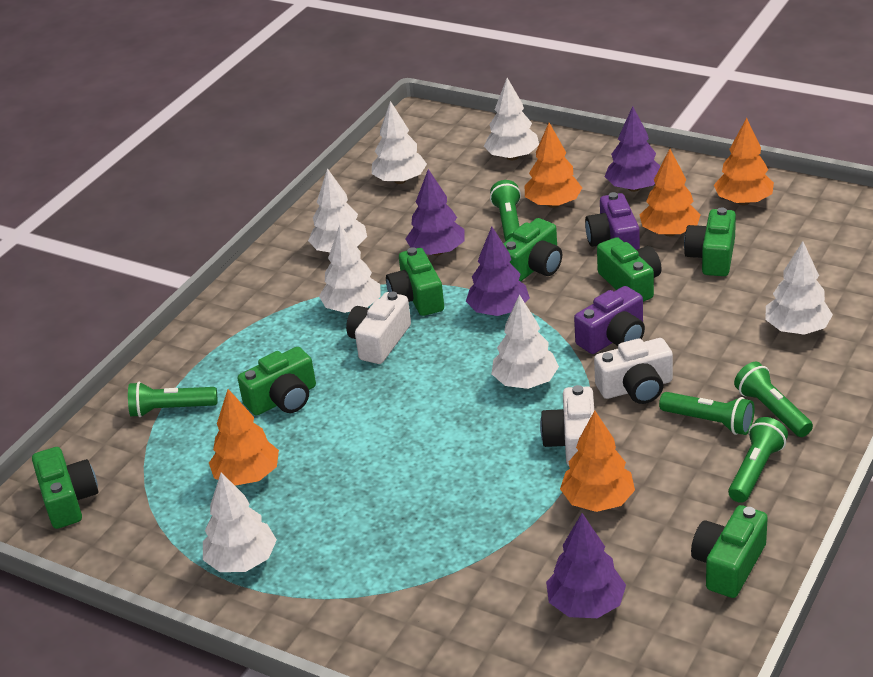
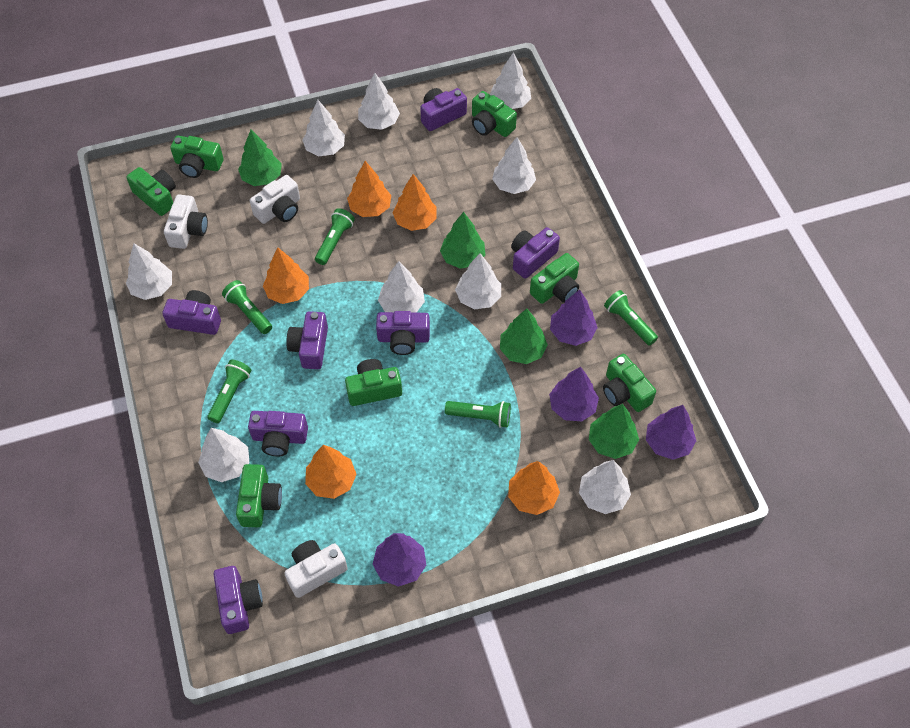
green tree: 0 -> 4
purple camera: 2 -> 7
white tree: 7 -> 9

